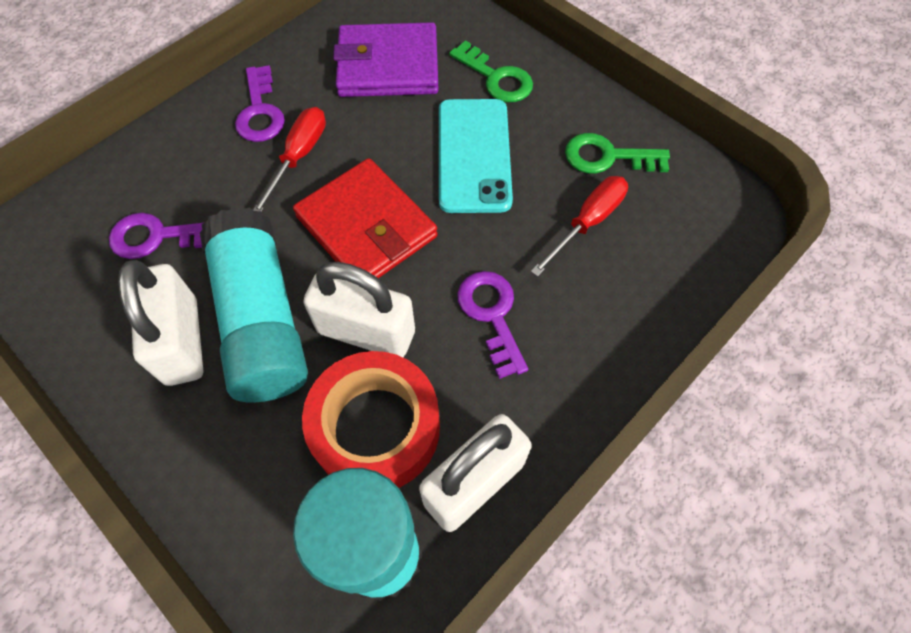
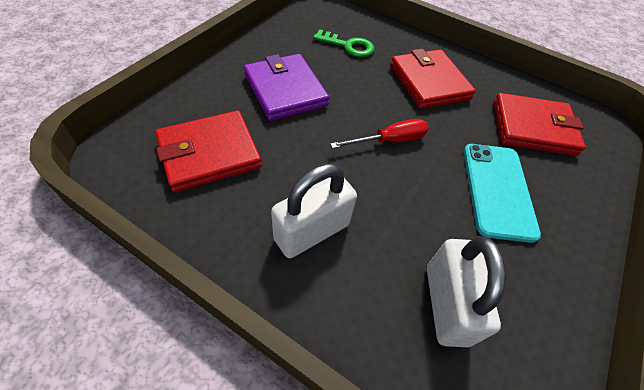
green key: 2 -> 1
purple key: 3 -> 0
red screwdriver: 2 -> 1
red tape: 1 -> 0
red wallet: 1 -> 3
turquoise glue stick: 2 -> 0
white padlock: 3 -> 2

